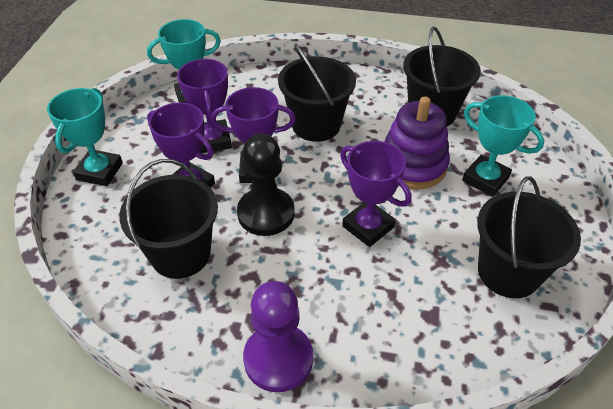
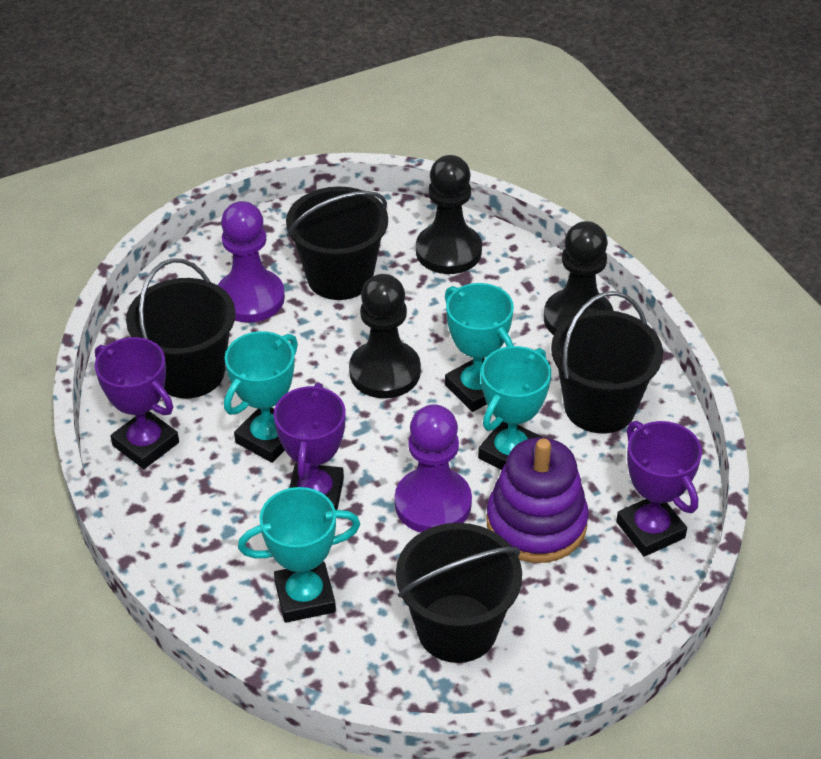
black pawn: 1 -> 3
purple pawn: 1 -> 2
purple trophy: 4 -> 3
turquoise trophy: 3 -> 4

